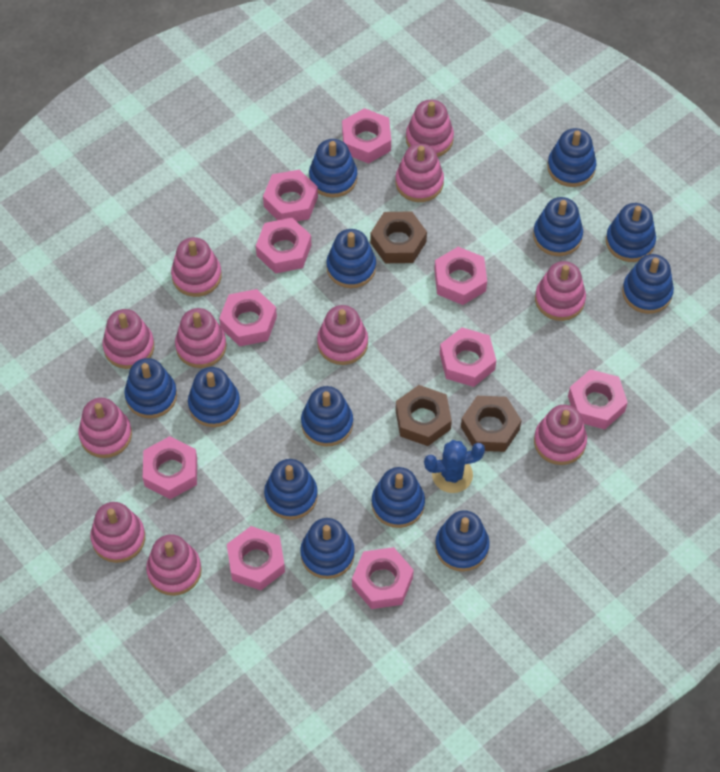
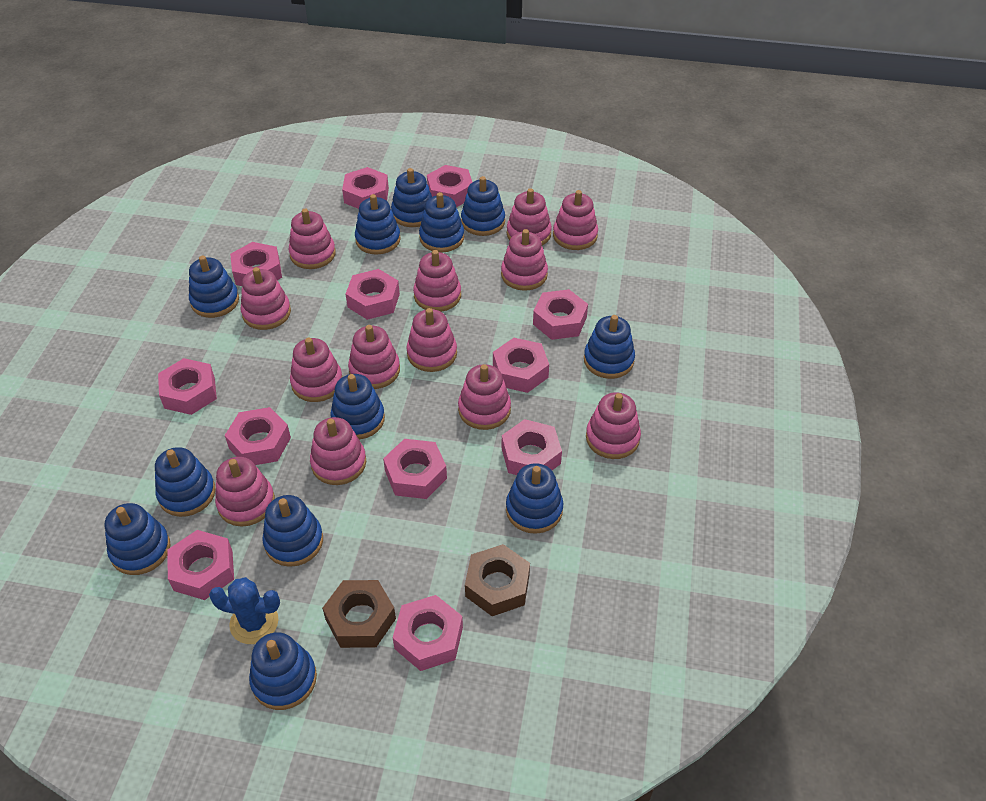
blue stacking toy: 13 -> 12
brown nut: 3 -> 2
pink nut: 10 -> 12
pink stacking toy: 11 -> 13

